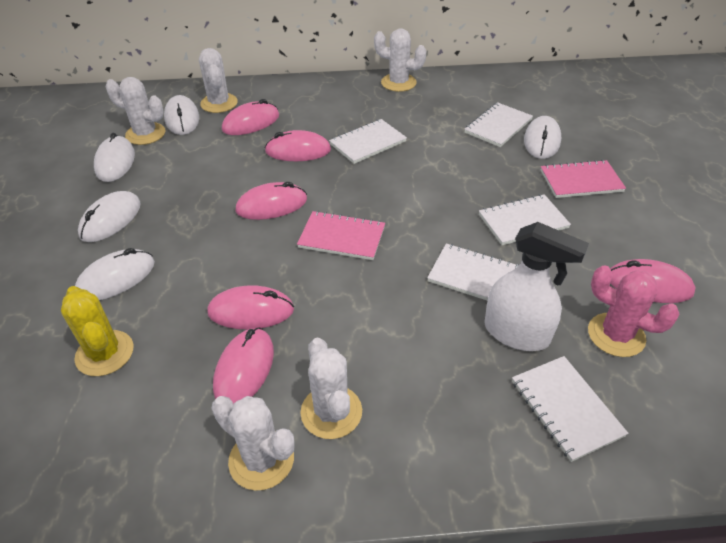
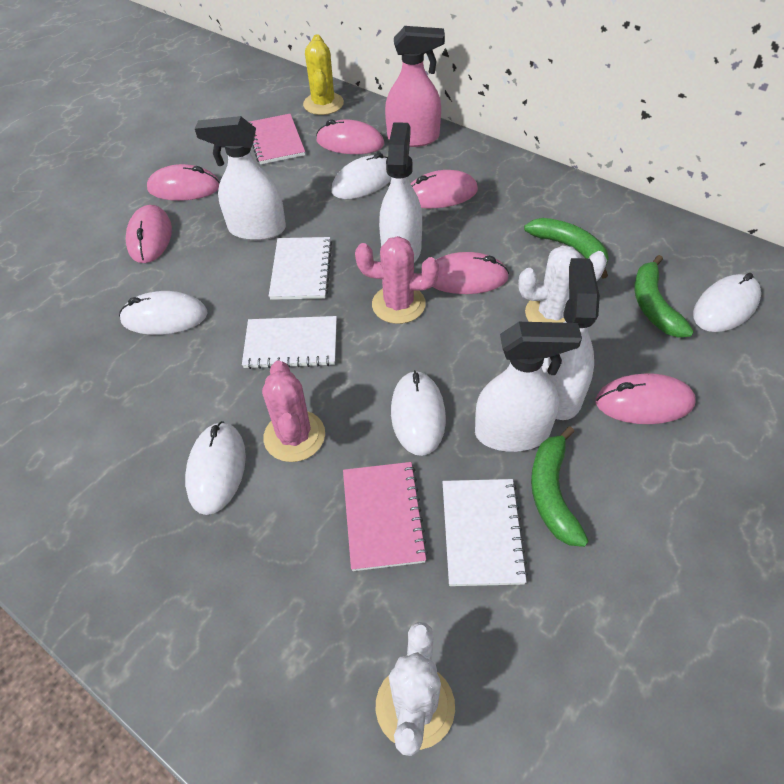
green banana: 0 -> 3
pink cactus: 1 -> 2
pink spray bottle: 0 -> 1
white cactus: 5 -> 2
white notebook: 5 -> 3
white spray bottle: 1 -> 4

